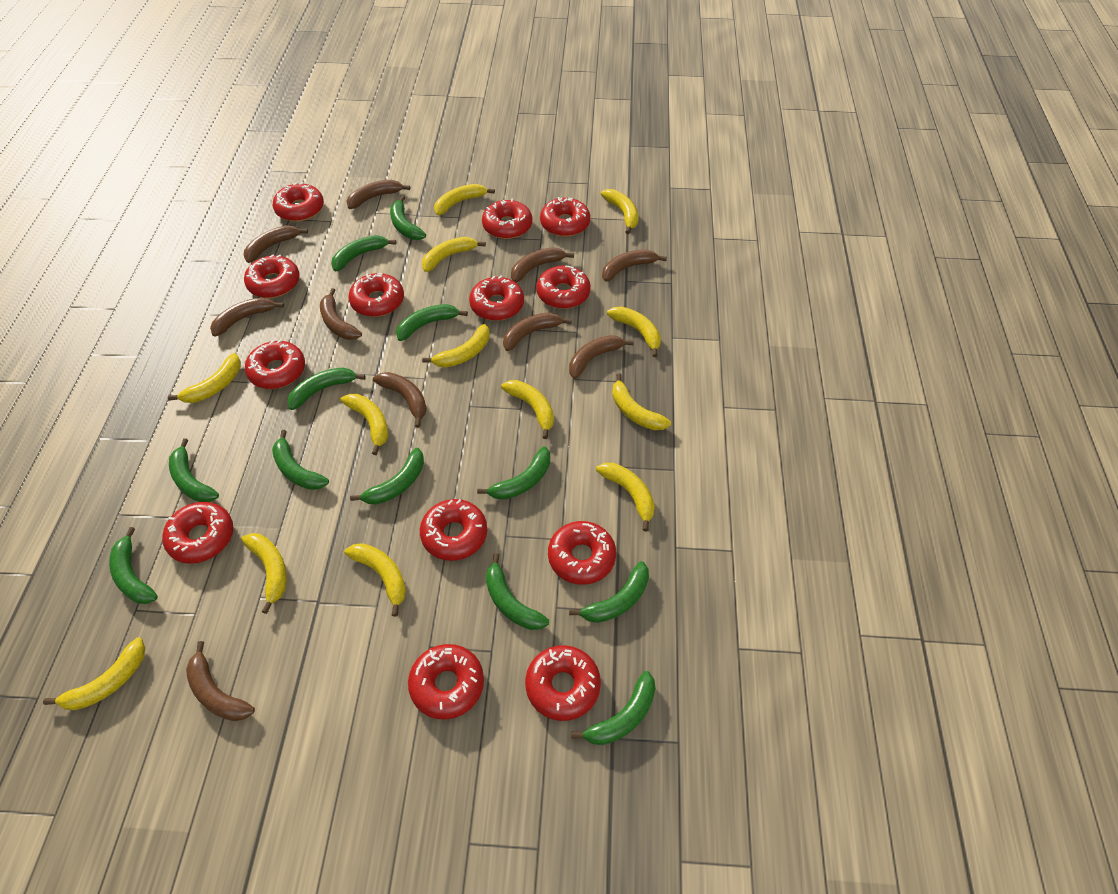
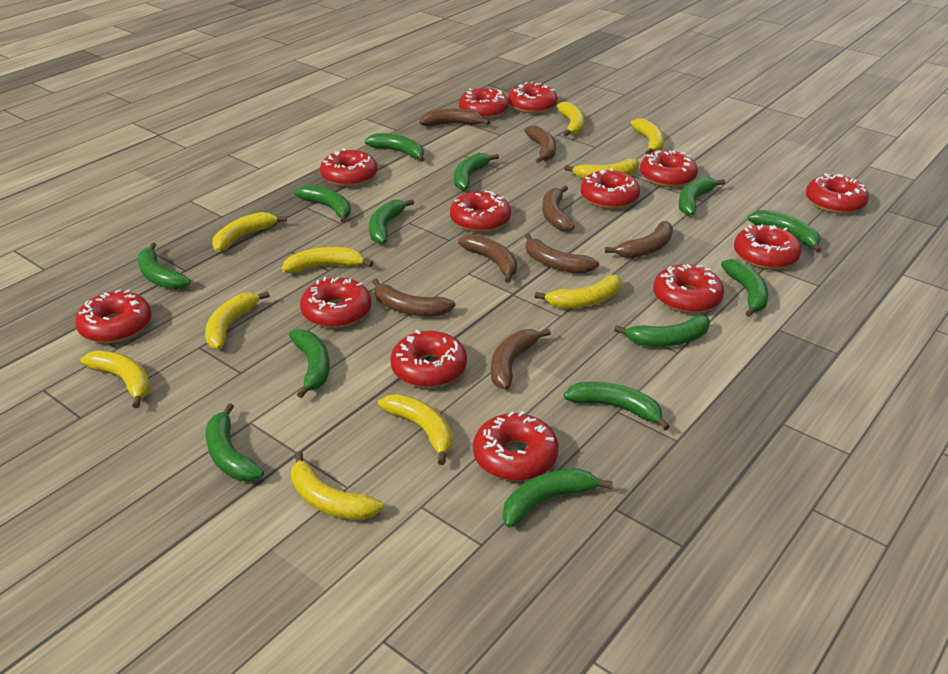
brown banana: 10 -> 8
green banana: 12 -> 13
yellow banana: 13 -> 10

